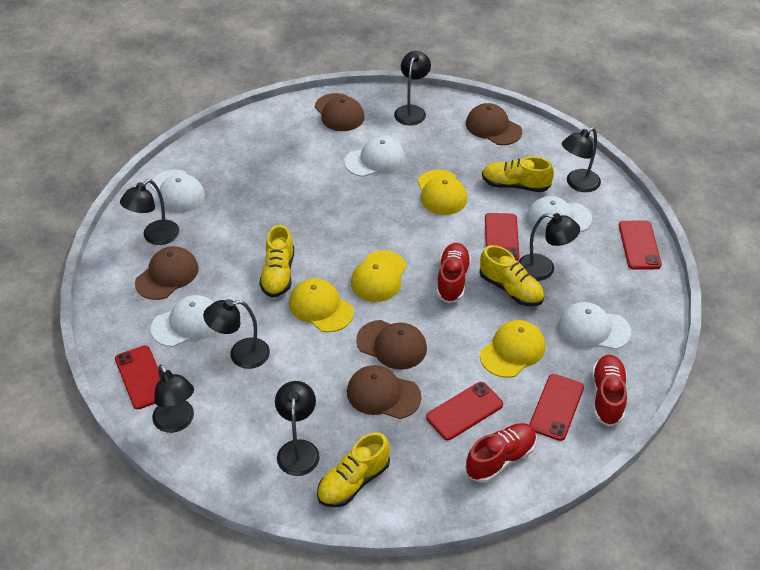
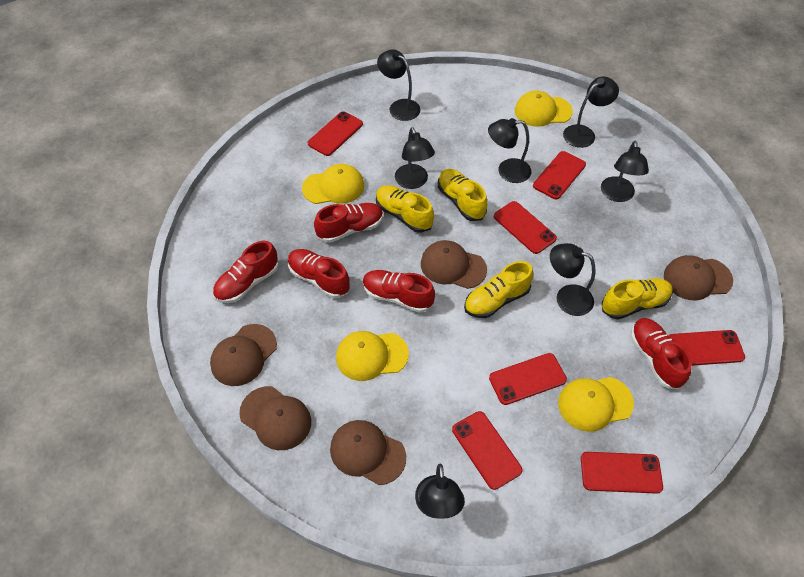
red phone: 5 -> 7
red shoe: 3 -> 5
white cap: 5 -> 0

